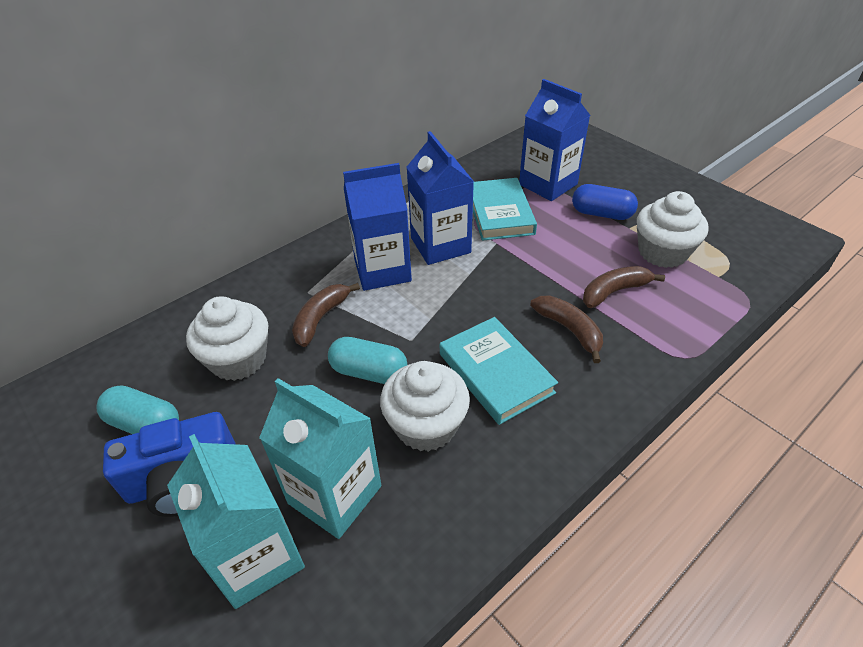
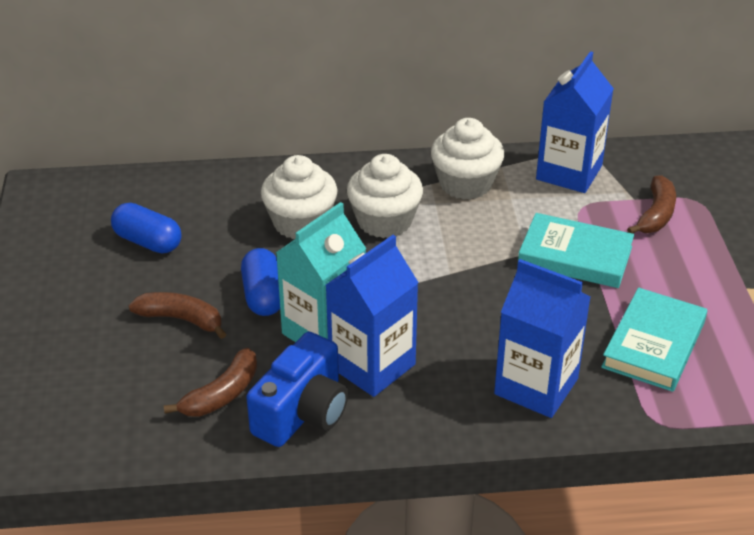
blue capsule: 1 -> 2
turquoise capsule: 2 -> 0
turquoise carton: 2 -> 1

